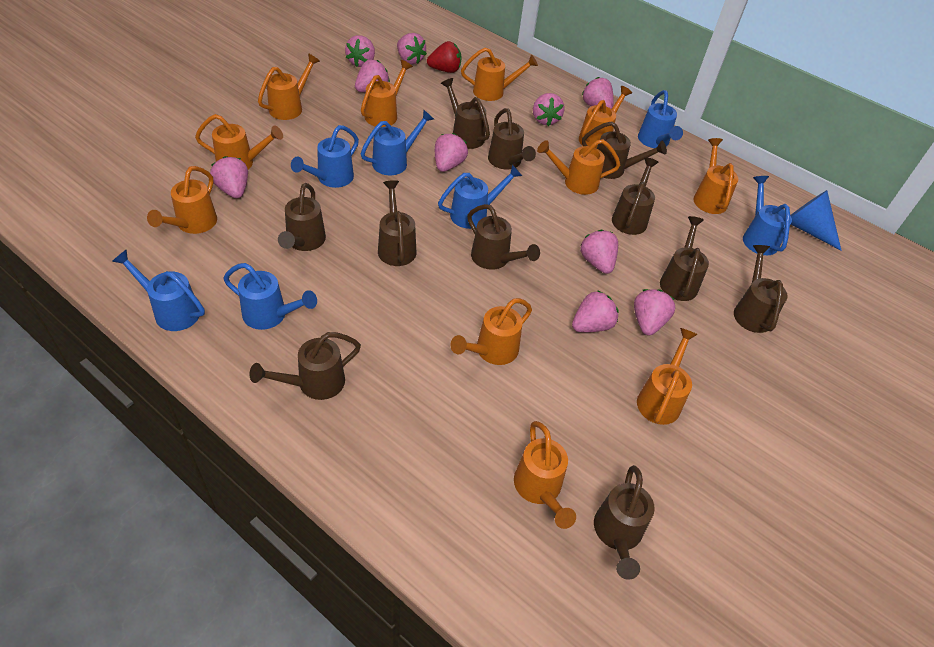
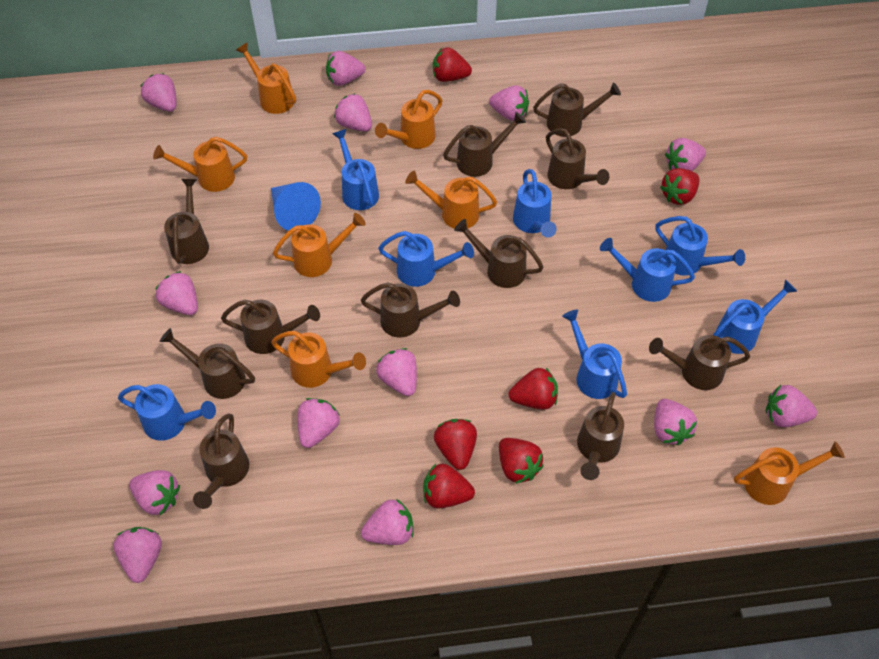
blue watering can: 7 -> 8
orange watering can: 11 -> 7
pink strawberry: 10 -> 13
red strawberry: 1 -> 6

